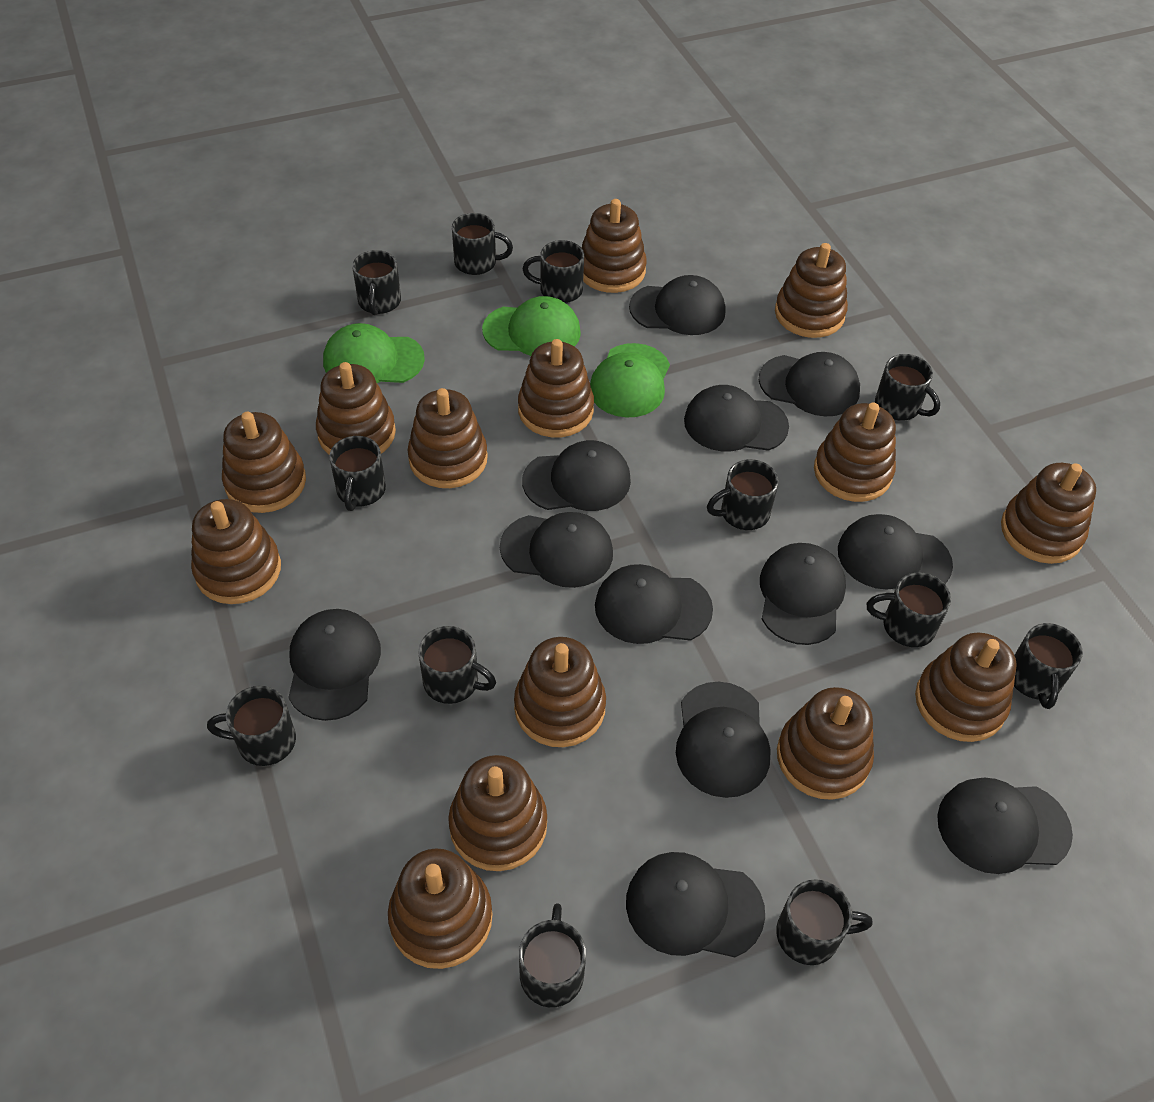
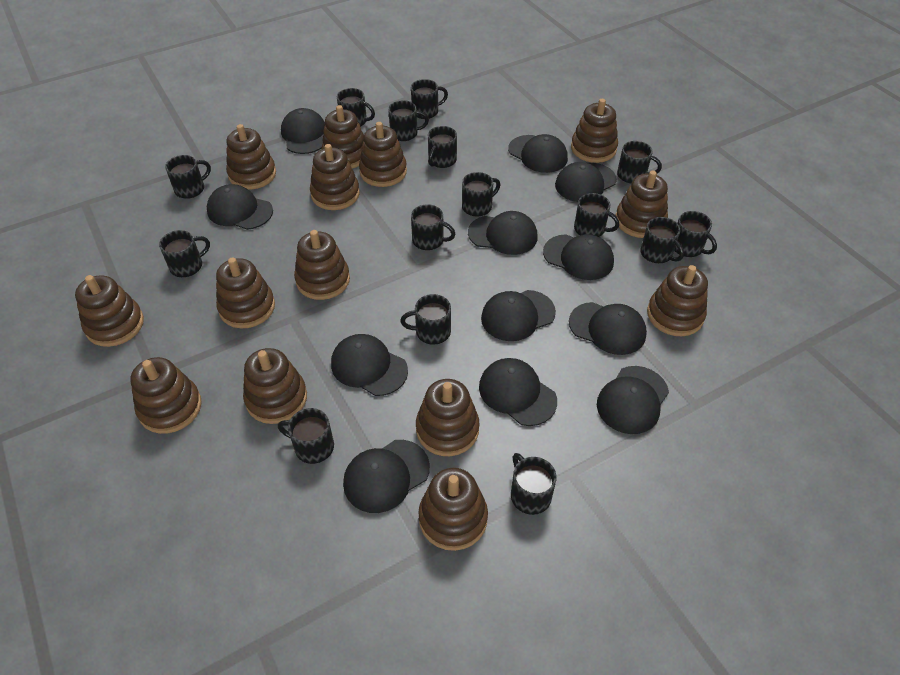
black mug: 12 -> 15
green cap: 3 -> 0

